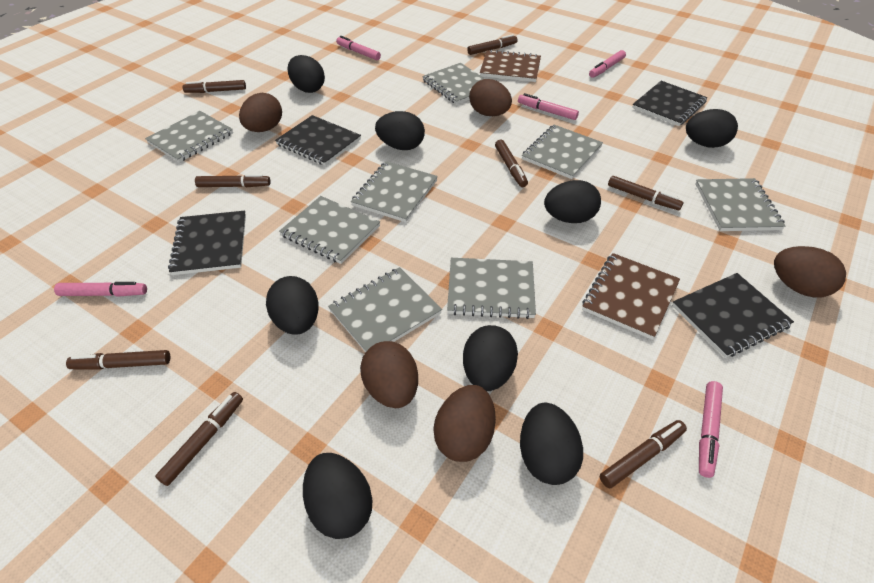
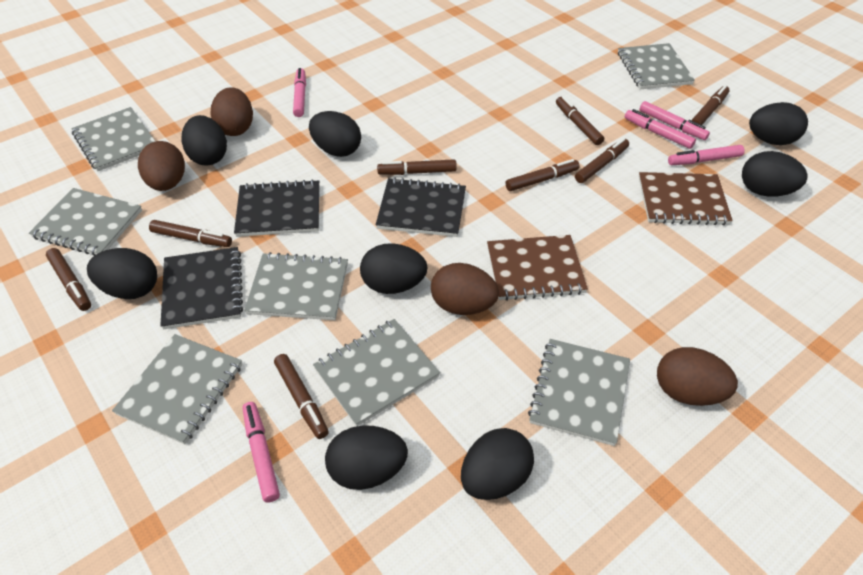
black notebook: 4 -> 3
brown egg: 5 -> 4
grey notebook: 8 -> 7

